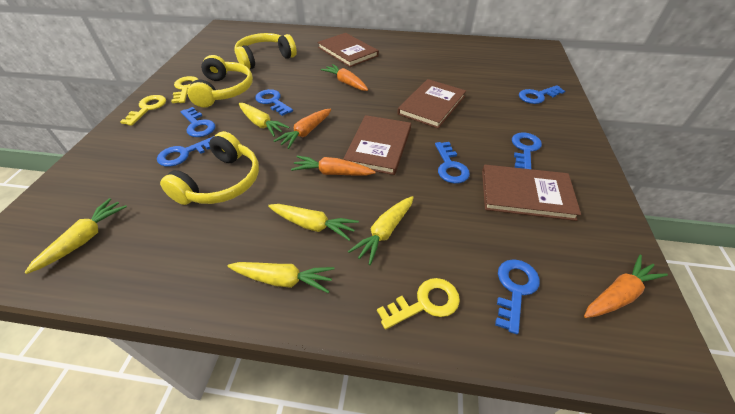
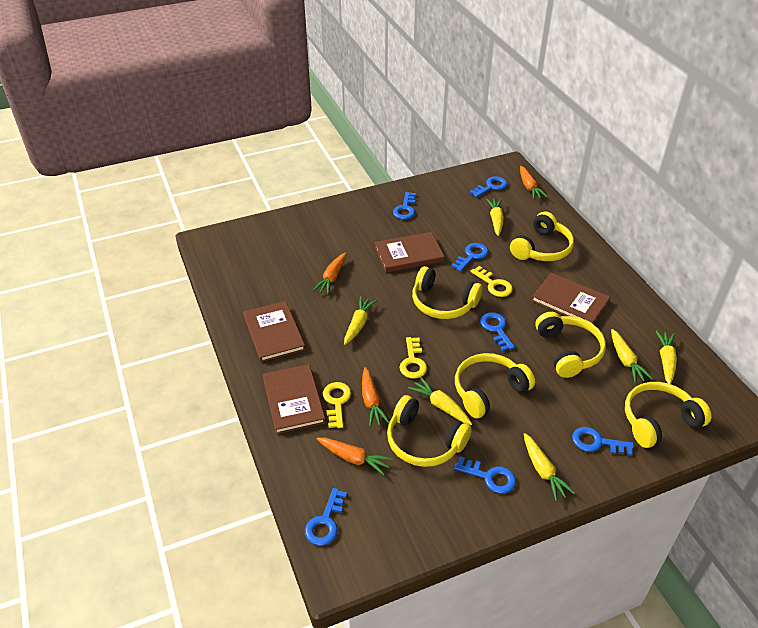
yellow carrot: 5 -> 6
yellow headphones: 3 -> 6

